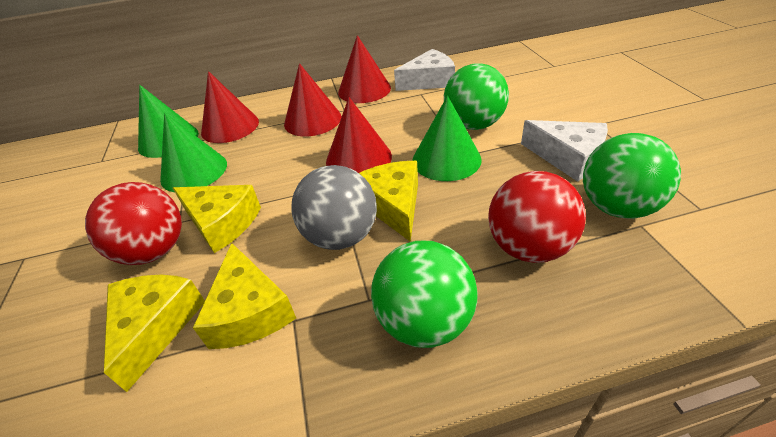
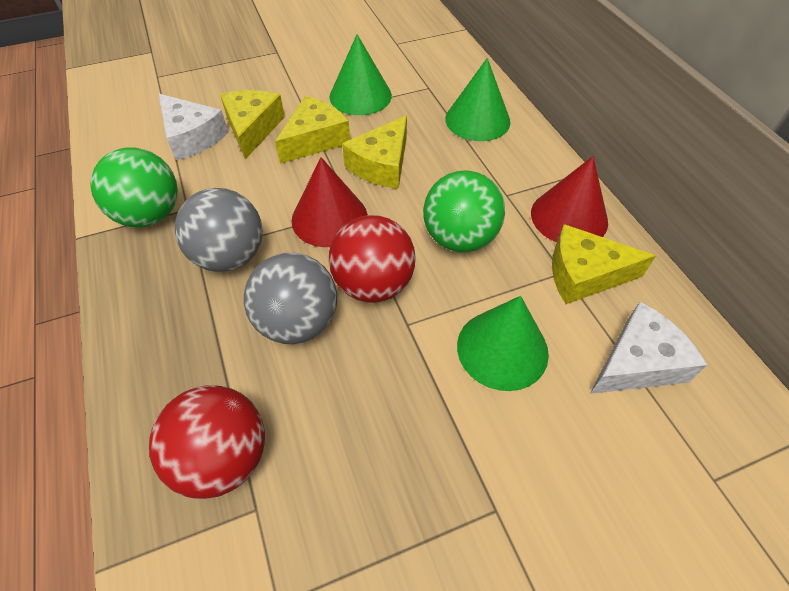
green ball: 3 -> 2
grey ball: 1 -> 2
red cone: 4 -> 2

